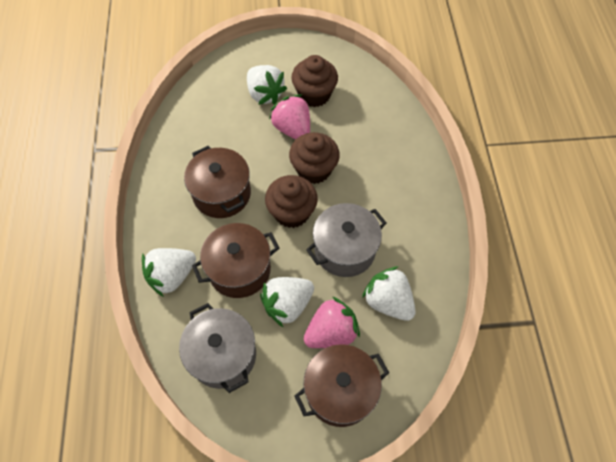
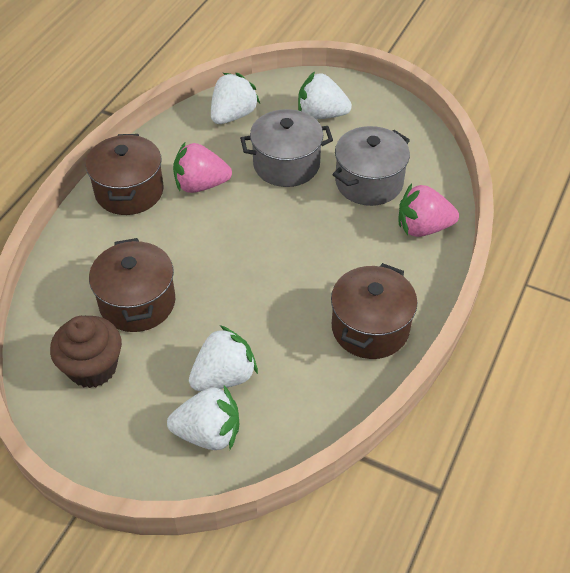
brown cupcake: 3 -> 1

